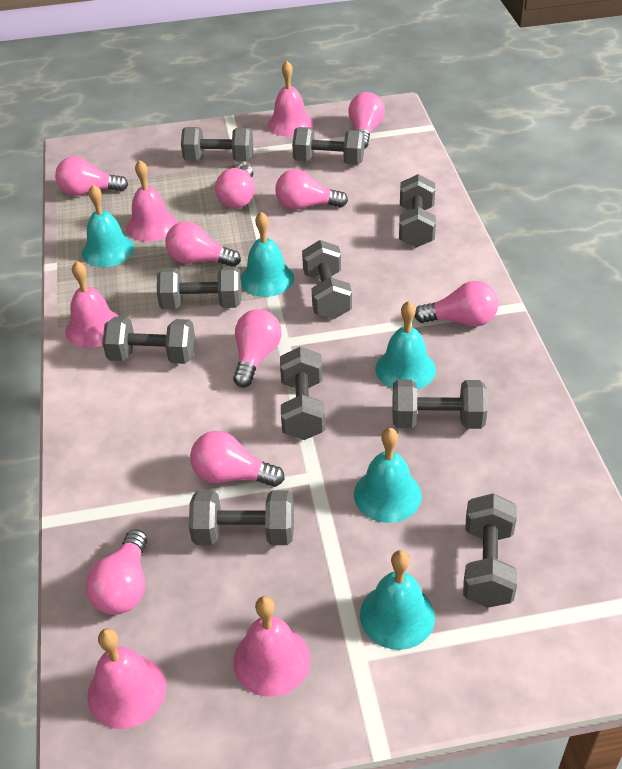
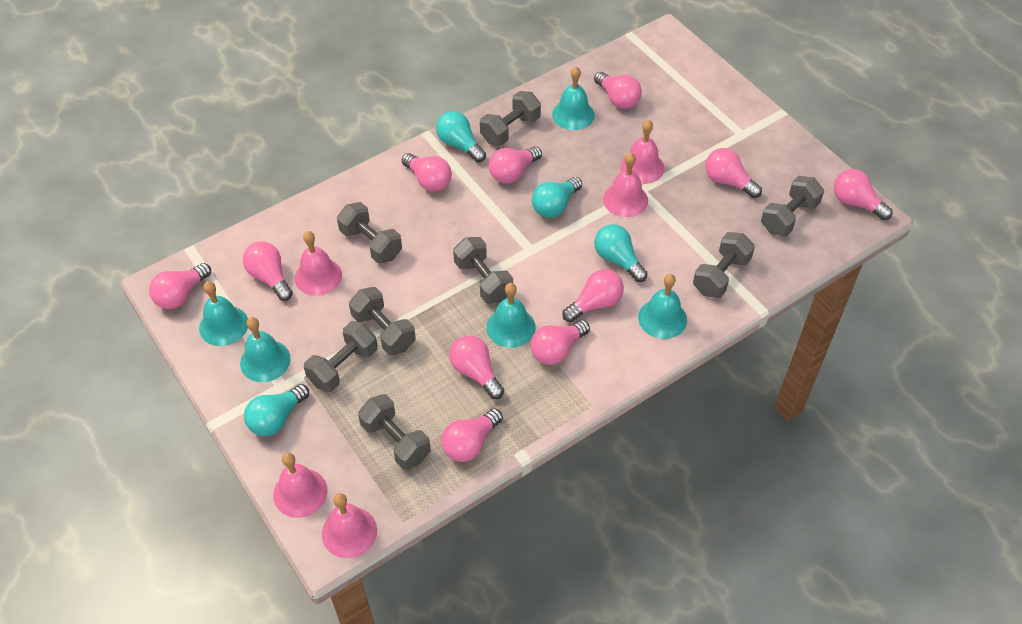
grey dumbbell: 10 -> 8
pink light bulb: 9 -> 11
turquoise light bulb: 0 -> 4

